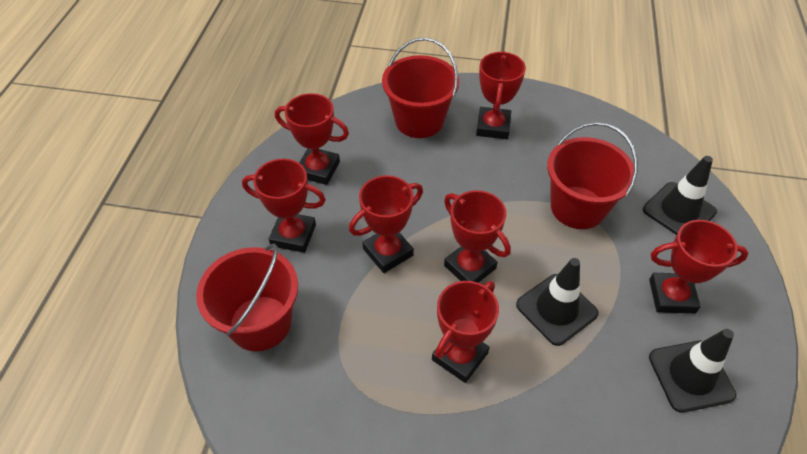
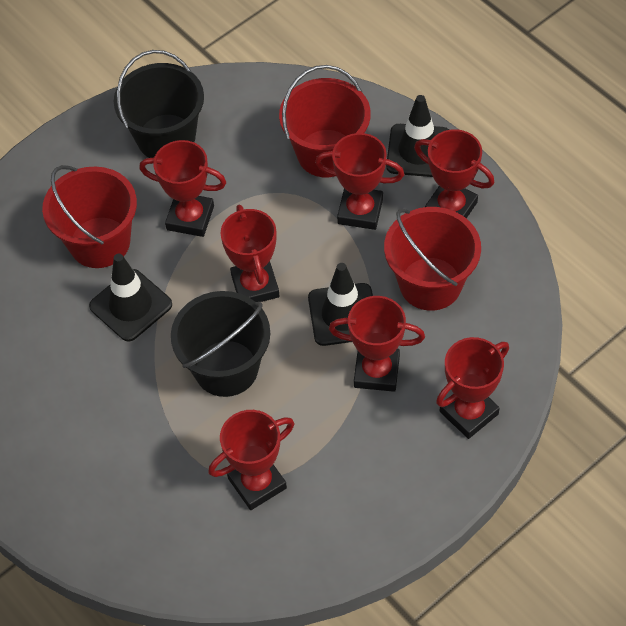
black bucket: 0 -> 2

